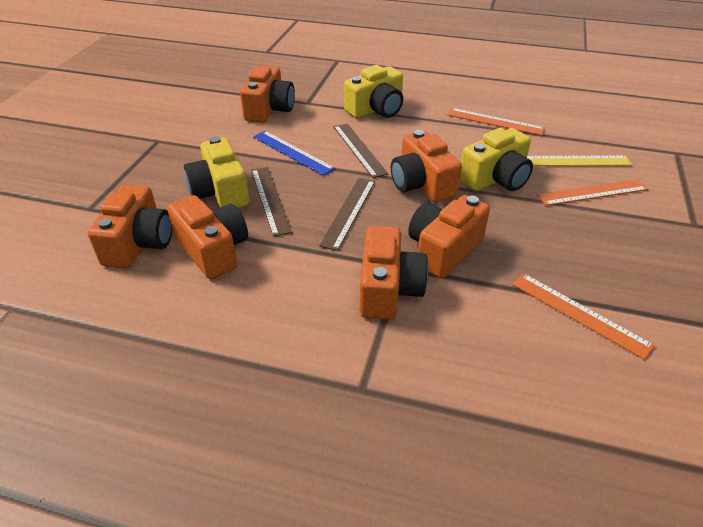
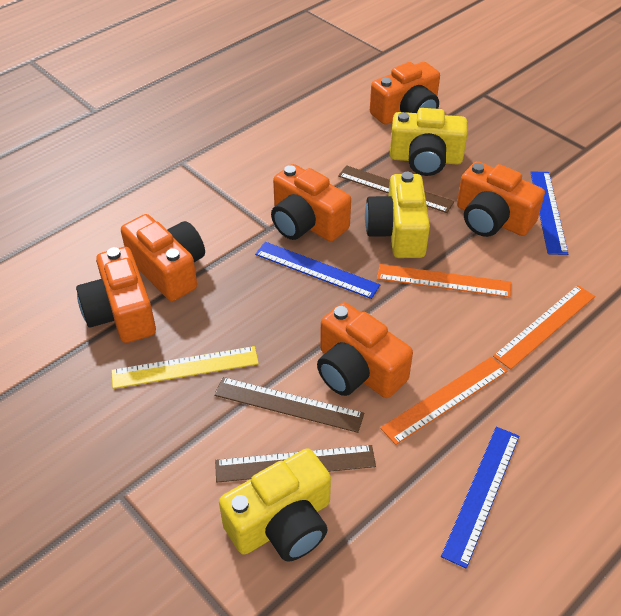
blue ruler: 1 -> 3

